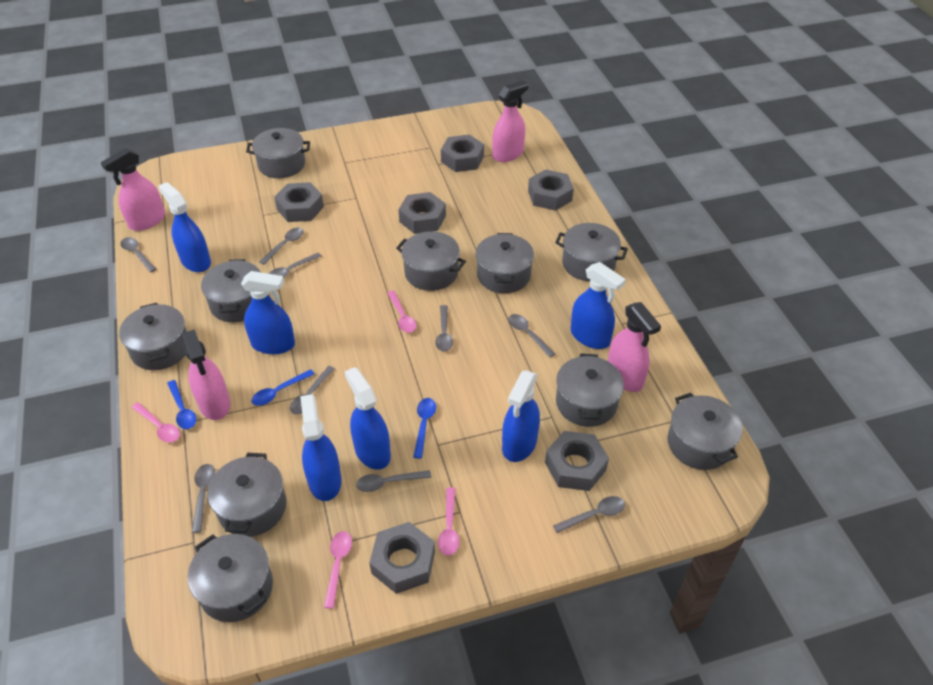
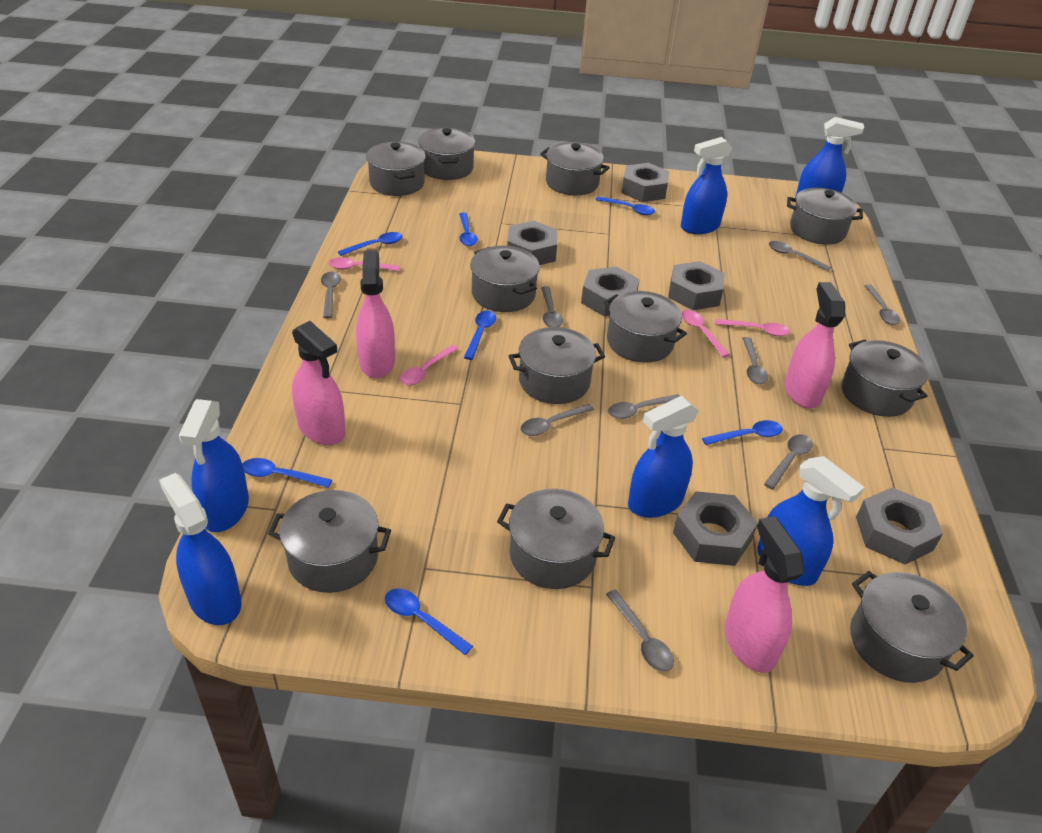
blue spoon: 3 -> 7
grey pot: 10 -> 11

